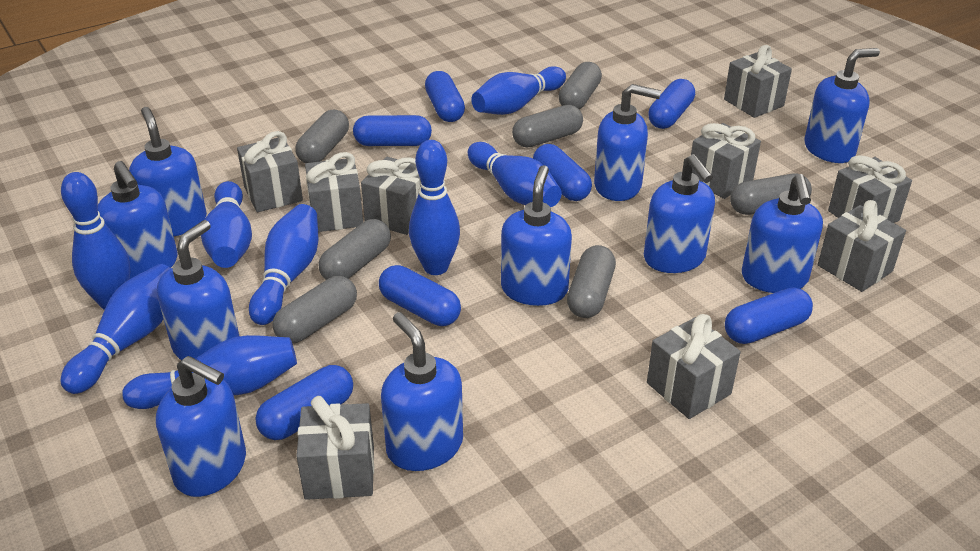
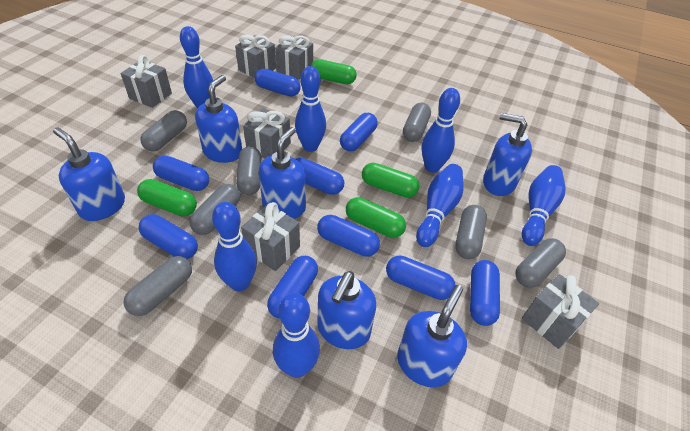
blue bowling pin: 8 -> 7
blue capsule: 7 -> 9
blue soap dispenser: 10 -> 6
green capsule: 0 -> 4
grey gift: 9 -> 6

